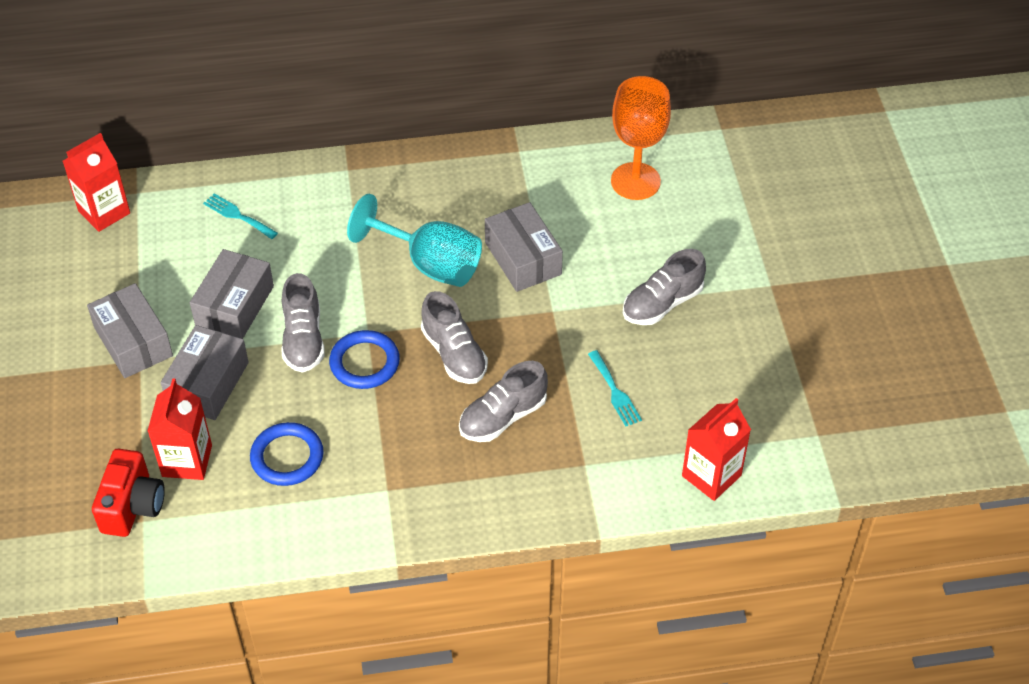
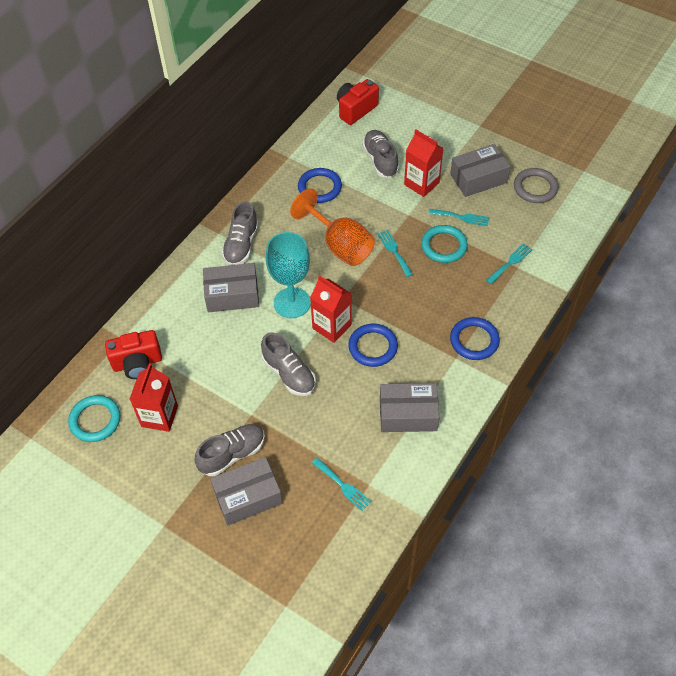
blue ring: 2 -> 3
grey ring: 0 -> 1
red camera: 1 -> 2
turquoise fork: 2 -> 4
turquoise ring: 0 -> 2

